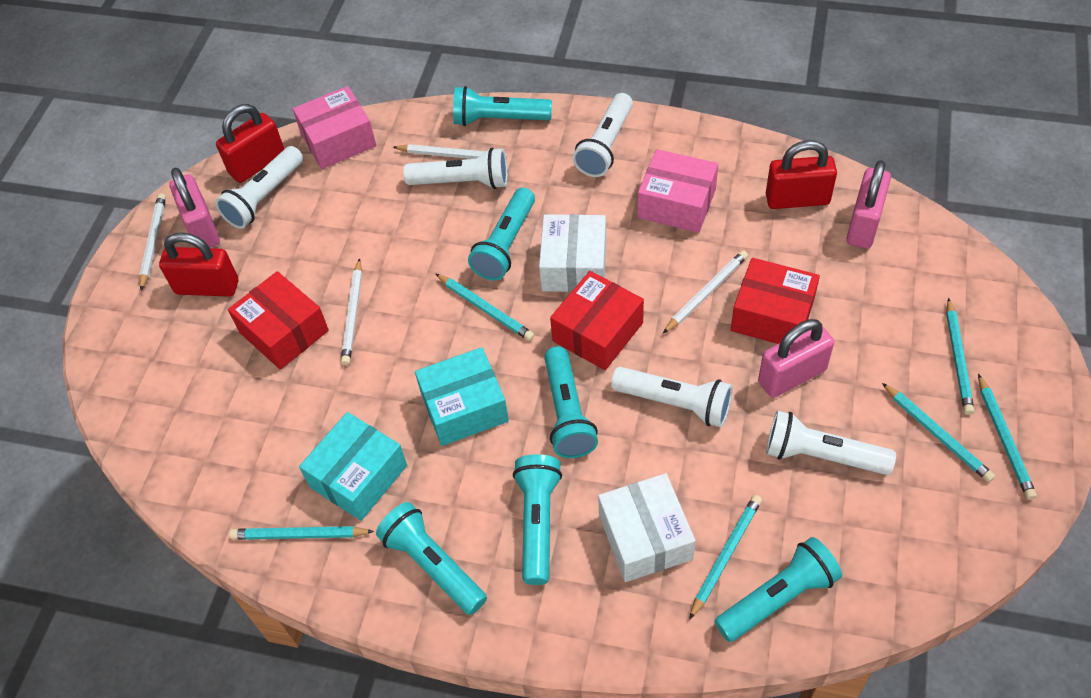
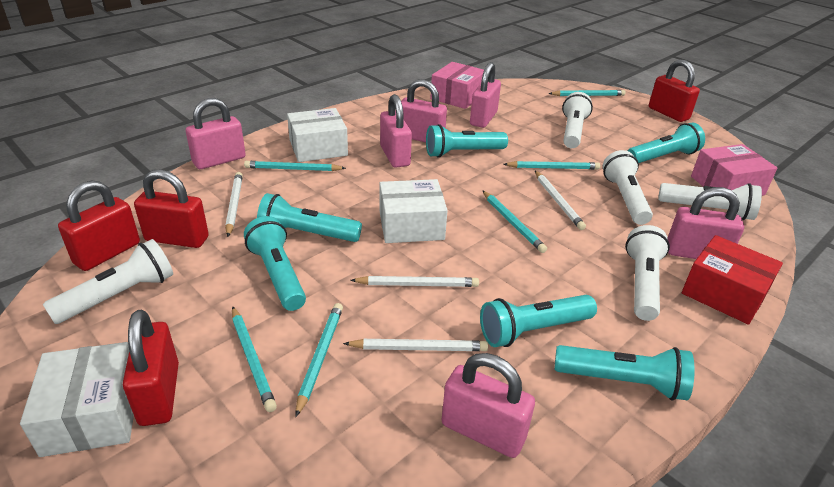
pink padlock: 3 -> 6
red box: 3 -> 1
red padlock: 3 -> 4
turquoise box: 2 -> 0
white box: 2 -> 3

